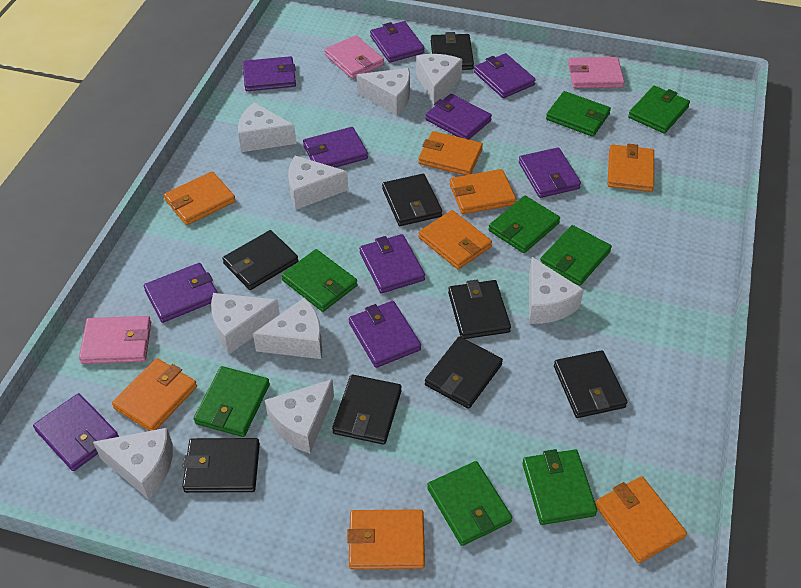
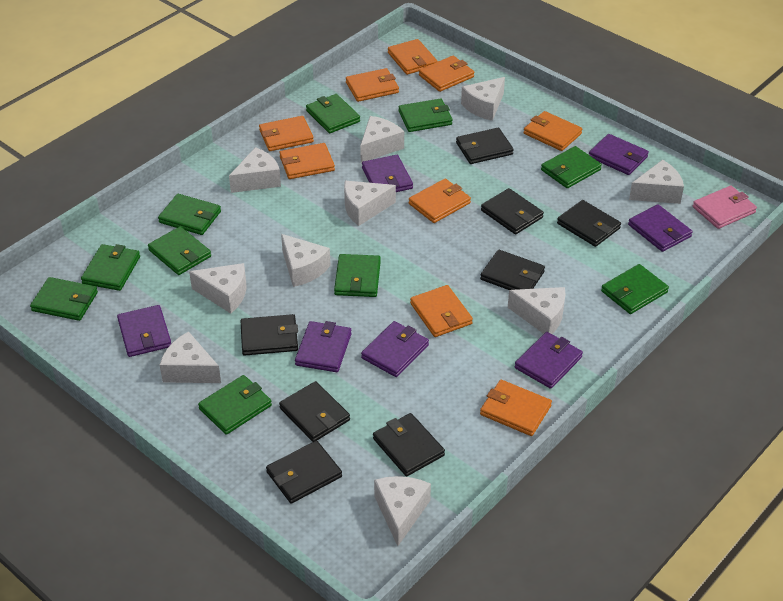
green wallet: 8 -> 10
orange wallet: 8 -> 9
pink wallet: 3 -> 1
purple wallet: 10 -> 7
white cheese: 9 -> 10

